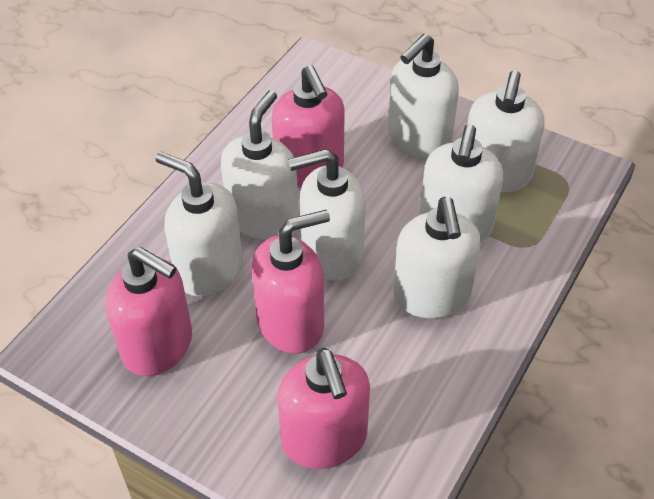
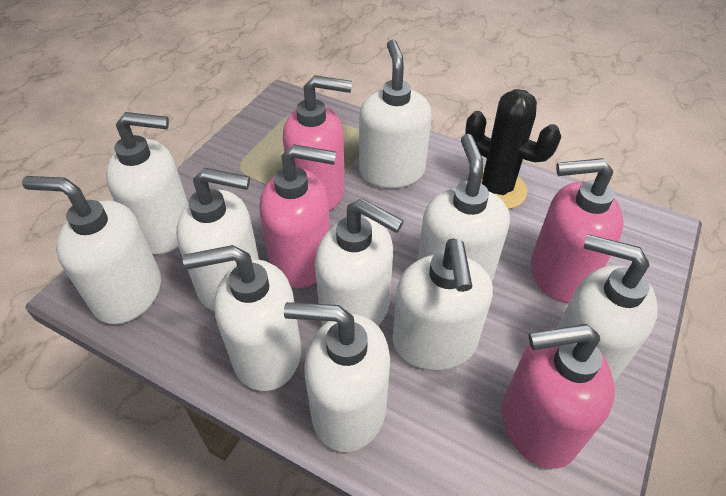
black cactus: 0 -> 1
white soap dispenser: 7 -> 10

